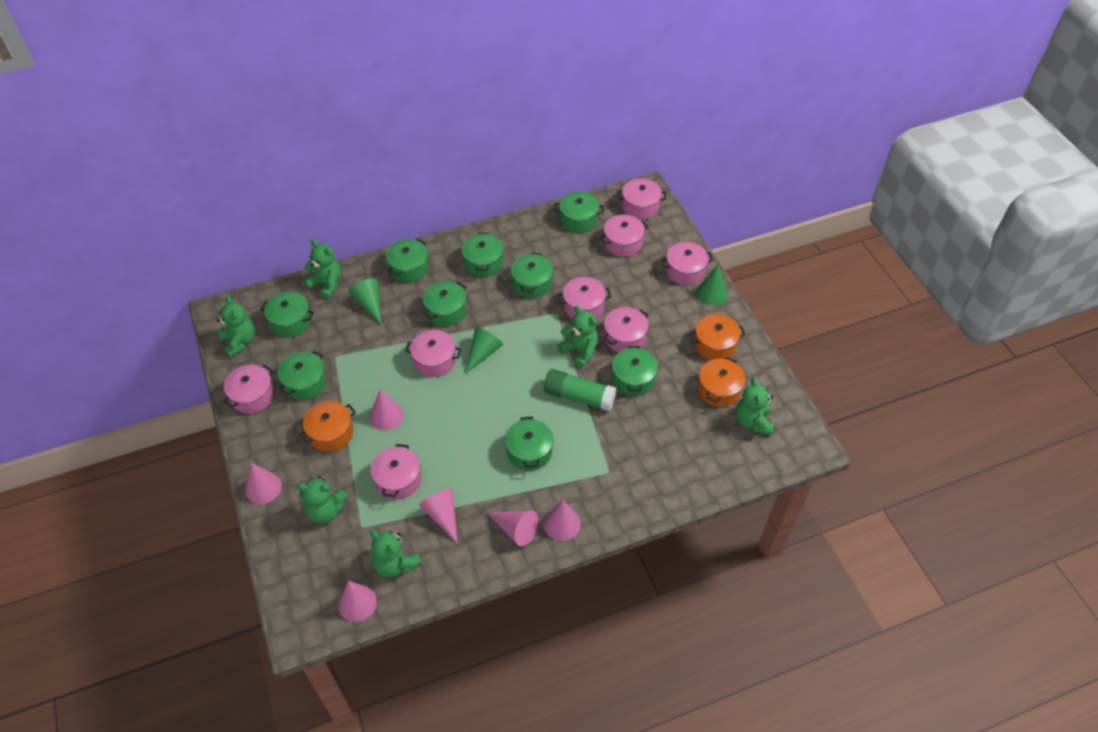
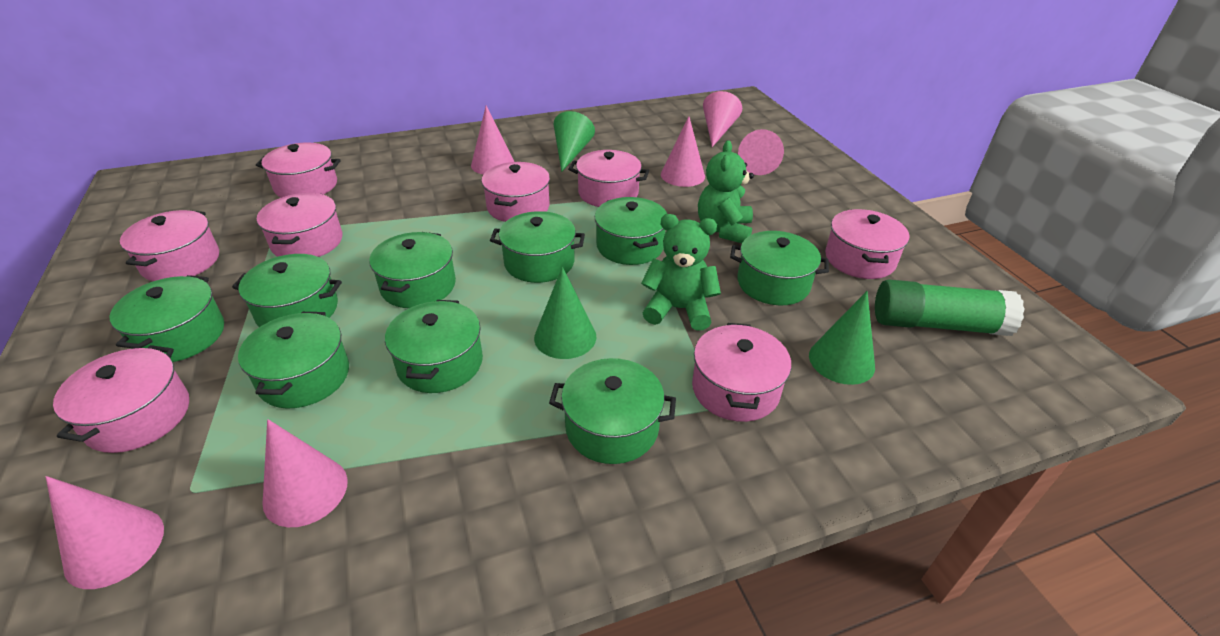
green teddy bear: 6 -> 2
orange pot: 3 -> 0

